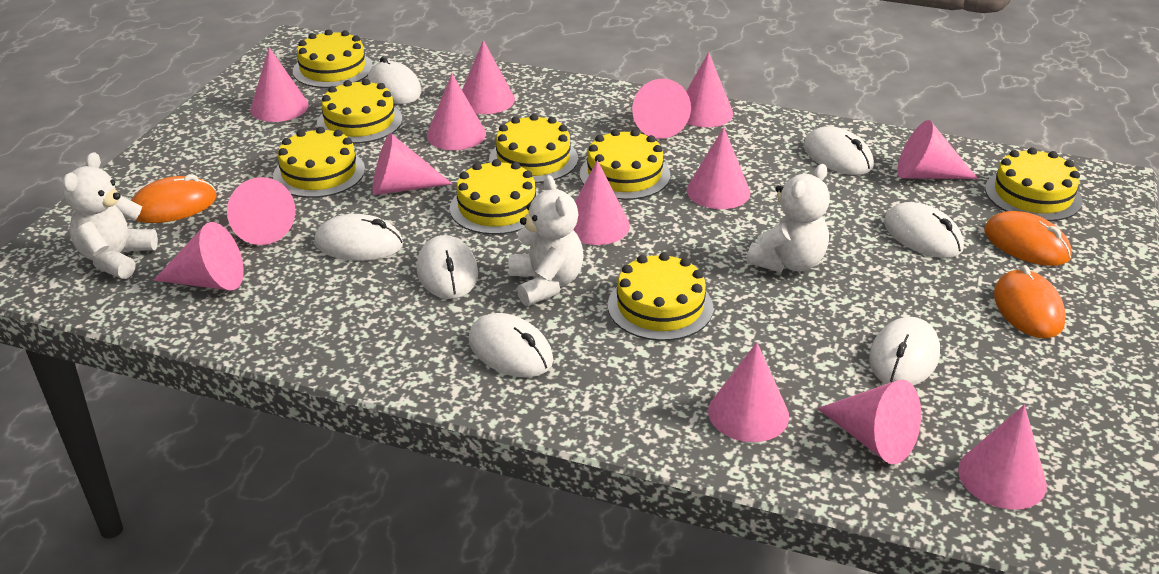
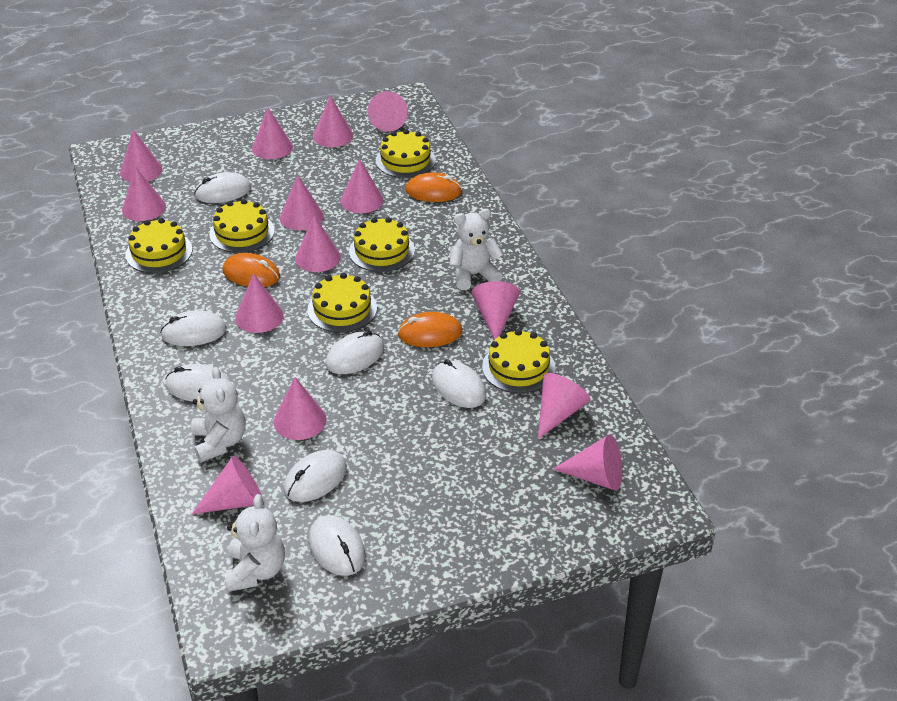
yellow cake: 8 -> 6

